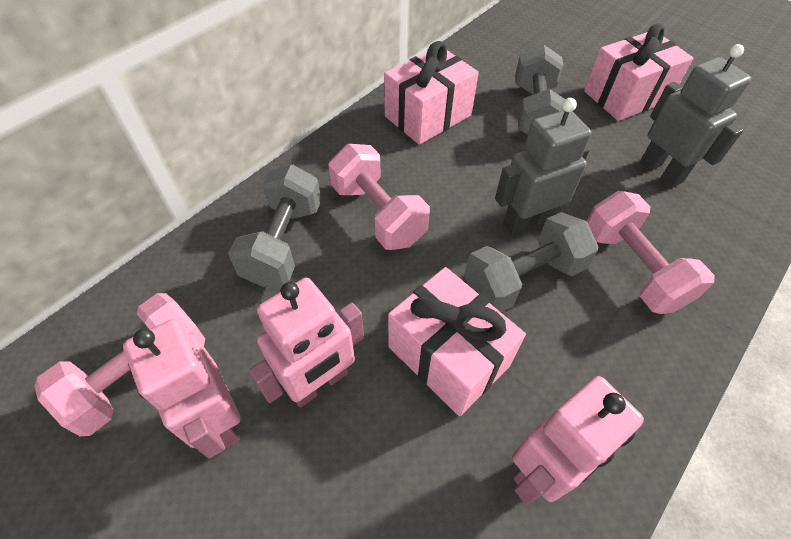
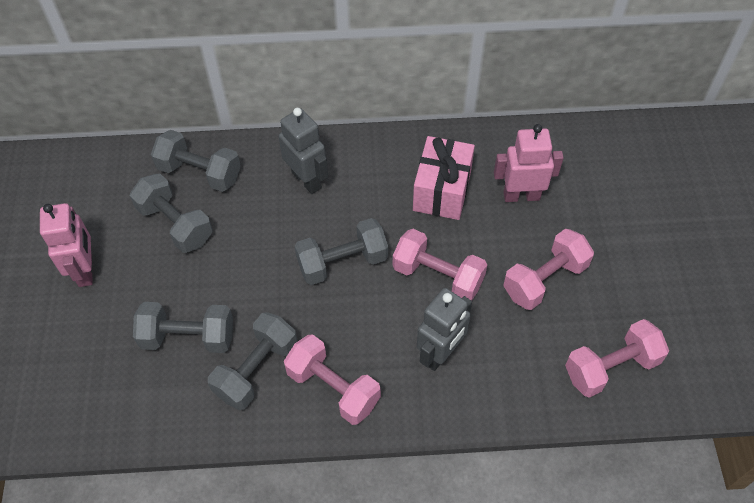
grey dumbbell: 3 -> 5
pink dumbbell: 3 -> 4
pink gift: 3 -> 1
pink robot: 3 -> 2

